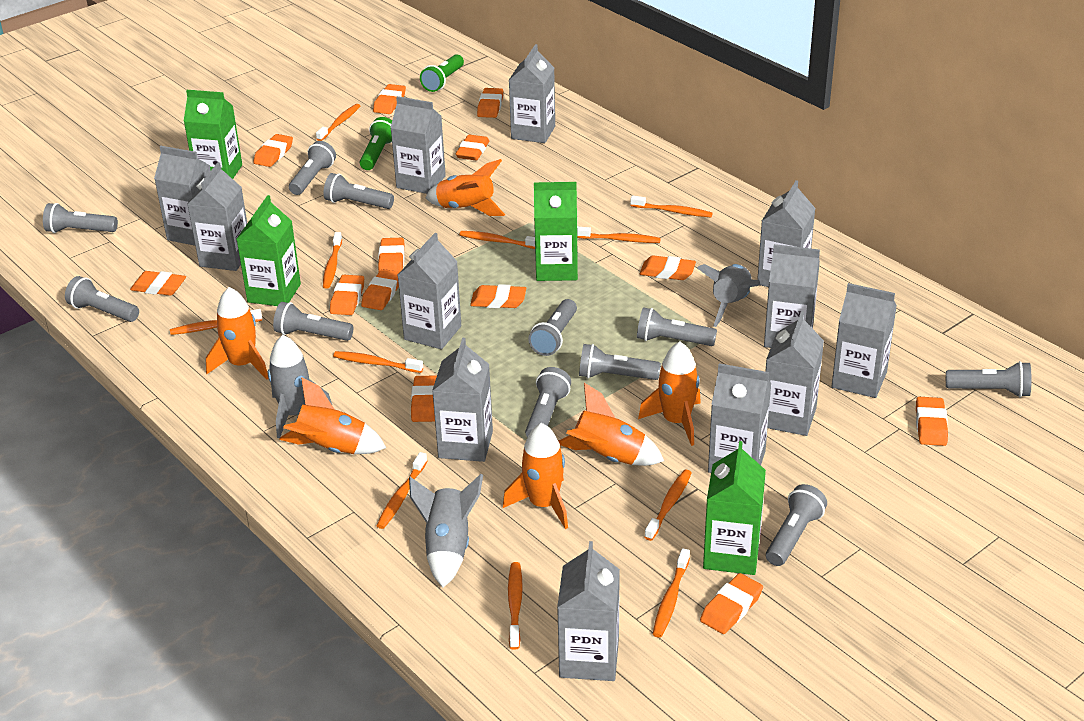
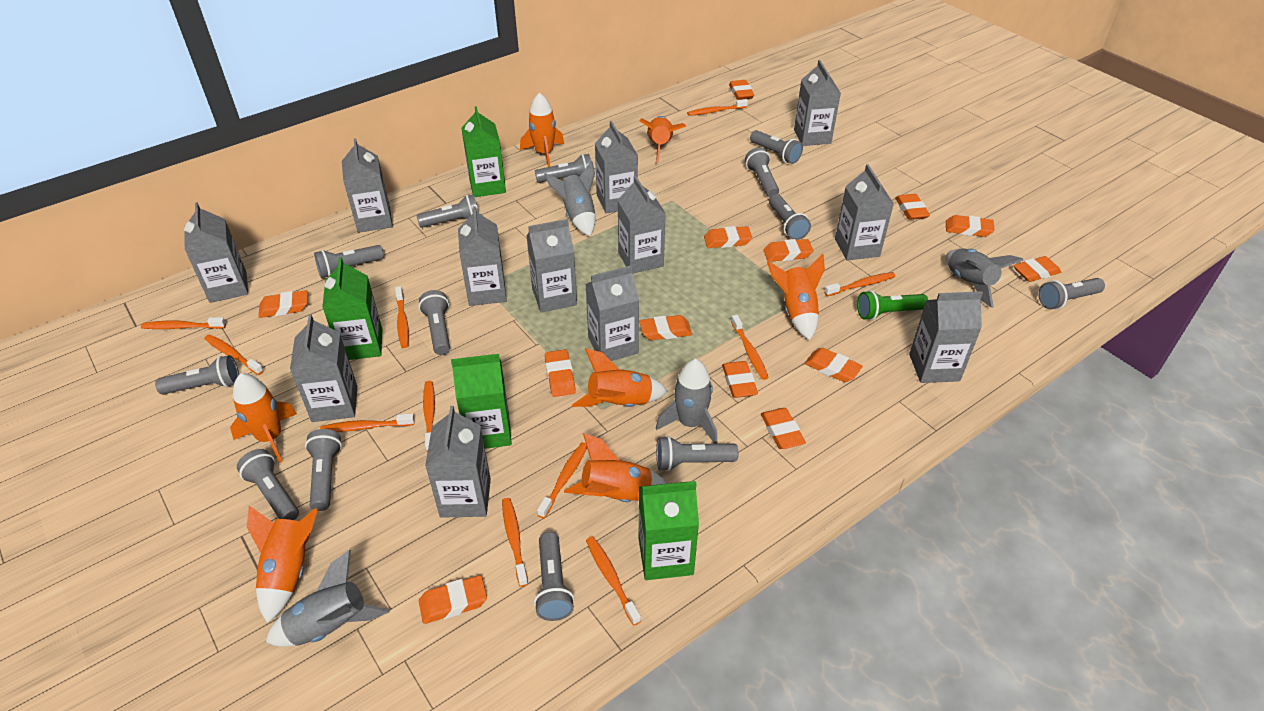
green flashlight: 2 -> 1
grey flashlight: 11 -> 13
grey rocket: 3 -> 4
orange rocket: 6 -> 7

